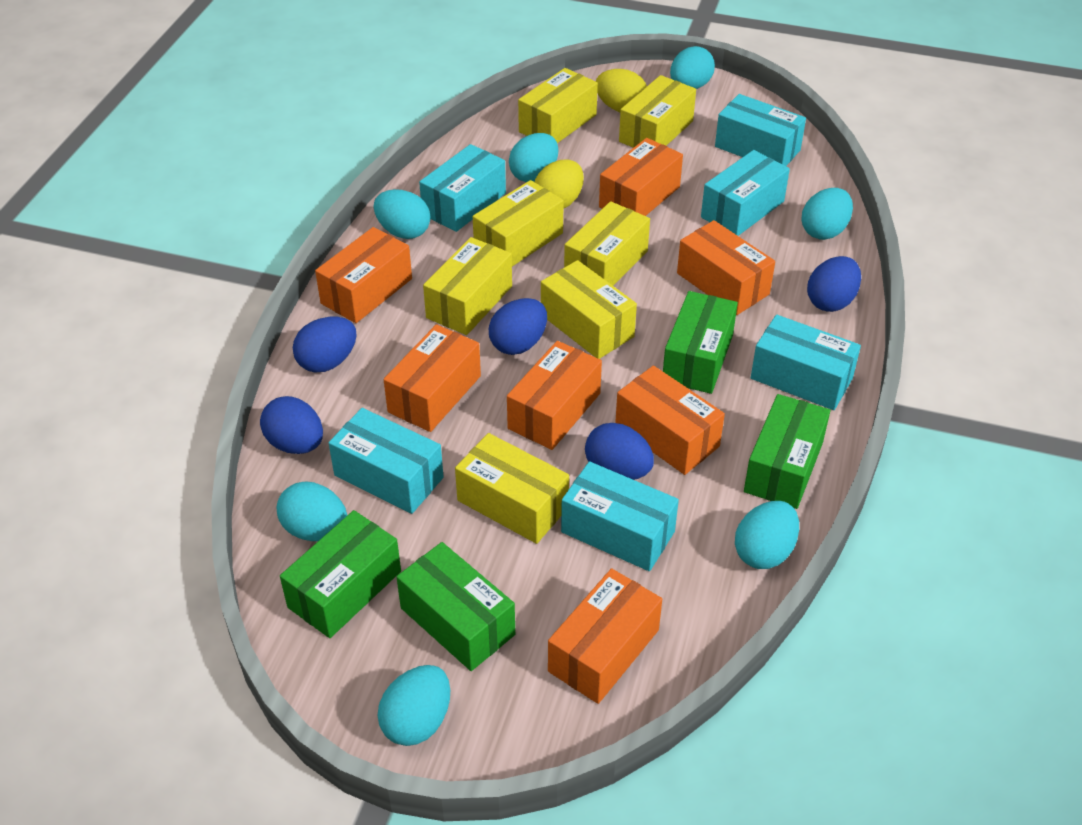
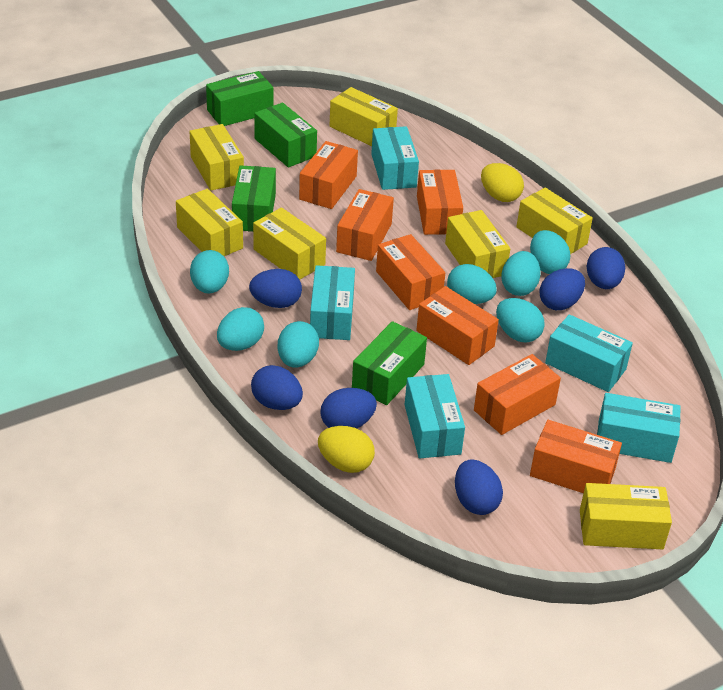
blue egg: 5 -> 6
turquoise box: 6 -> 5

